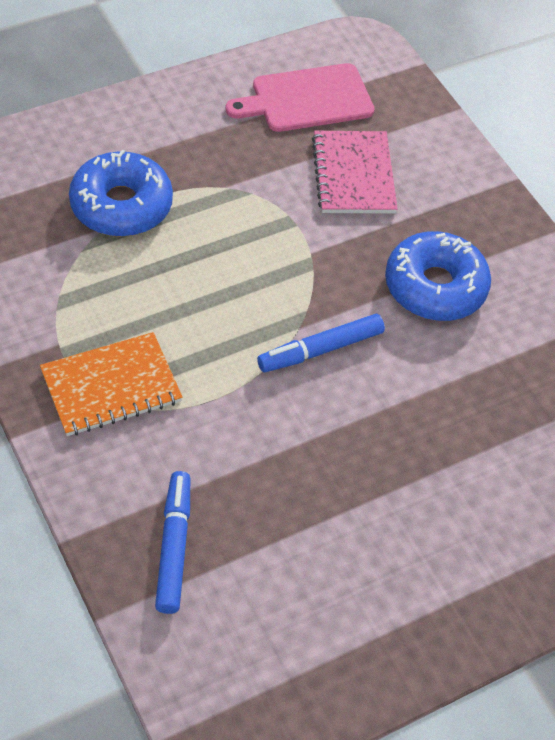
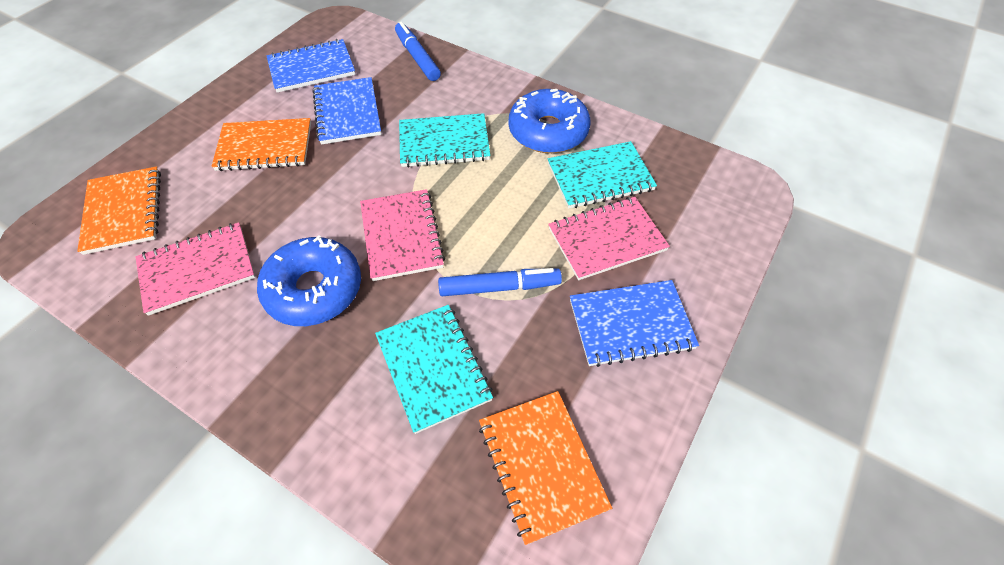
blue notebook: 0 -> 3
orange notebook: 1 -> 3
pink cutting board: 1 -> 0
pink notebook: 1 -> 3
turquoise notebook: 0 -> 3

